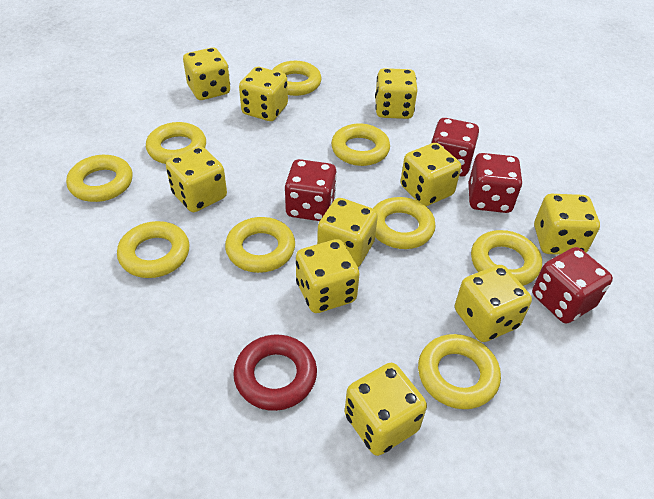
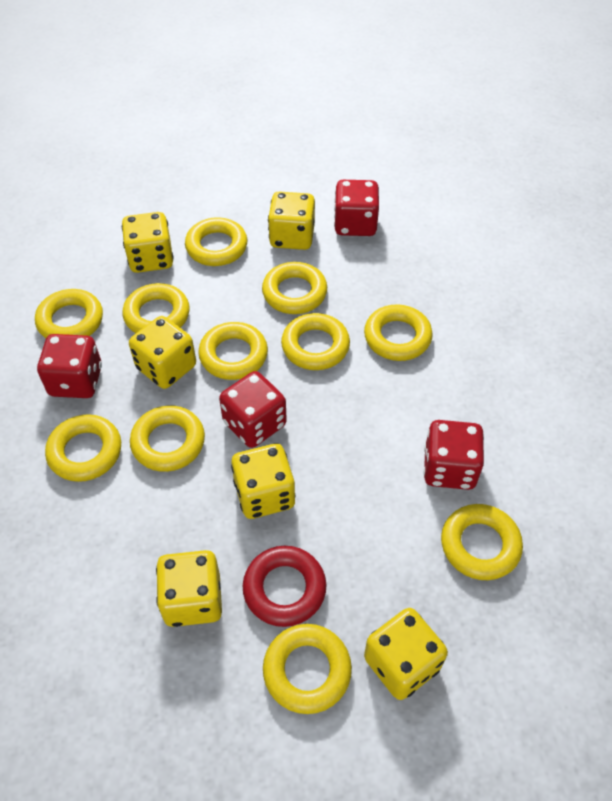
yellow dice: 10 -> 6
yellow ring: 9 -> 11

